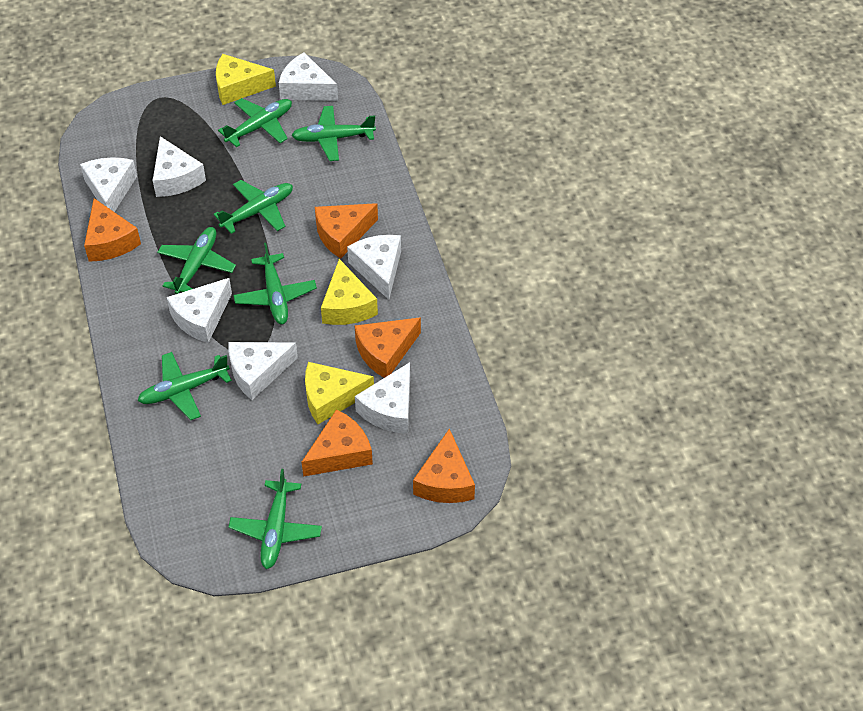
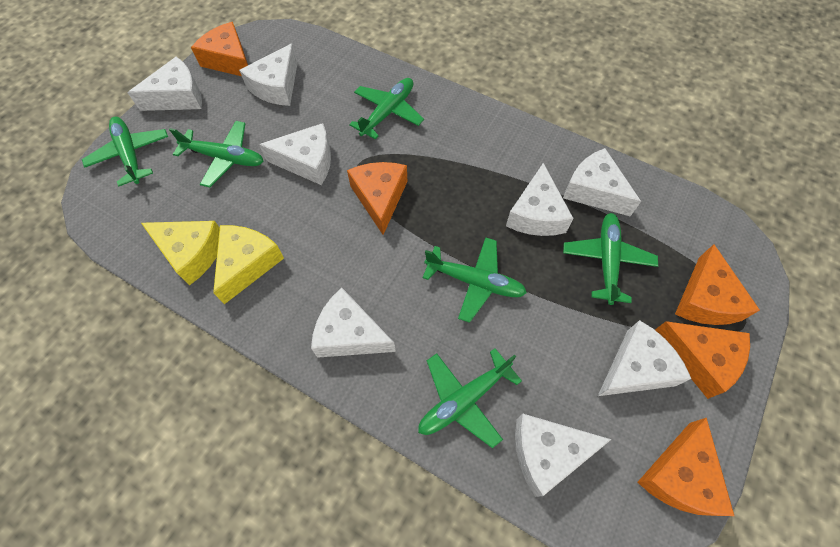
green plane: 7 -> 6
white cheese: 7 -> 8
yellow cheese: 3 -> 2

